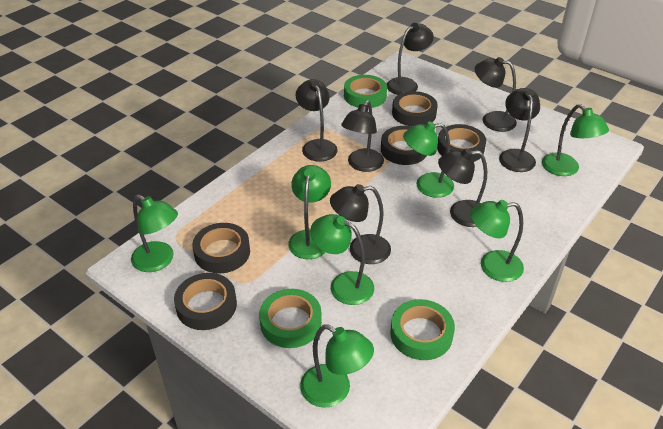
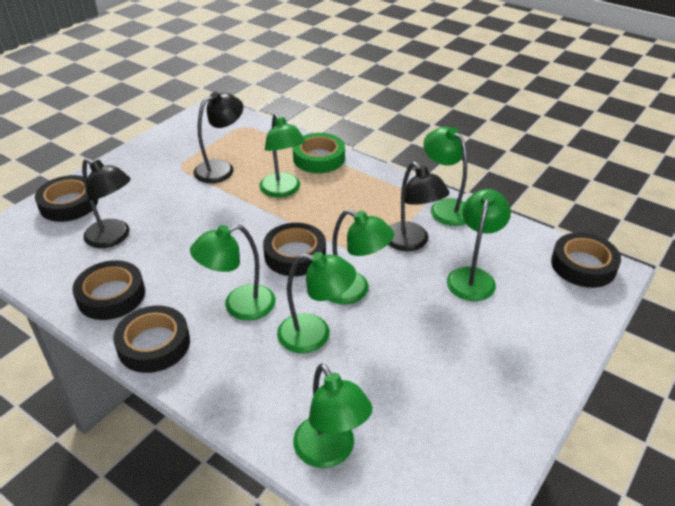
black lamp: 7 -> 3
green tape: 3 -> 1

